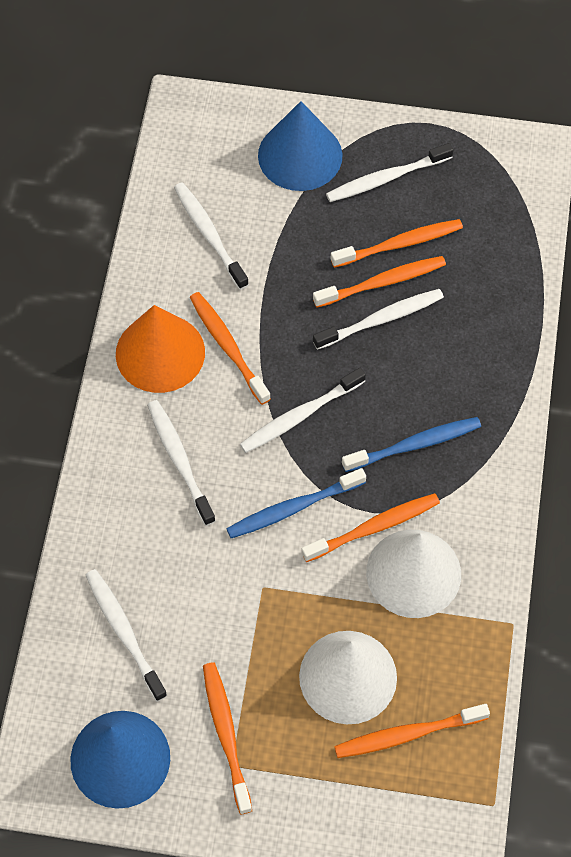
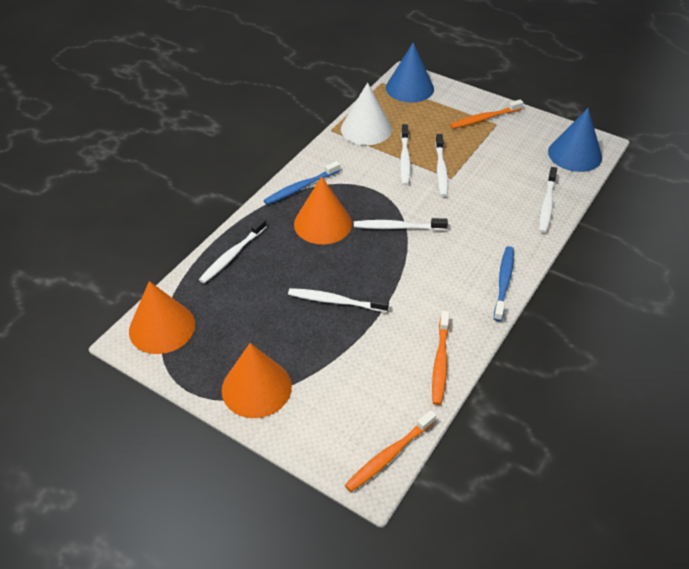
orange cone: 1 -> 3
orange toothbrush: 6 -> 3
white cone: 2 -> 1

